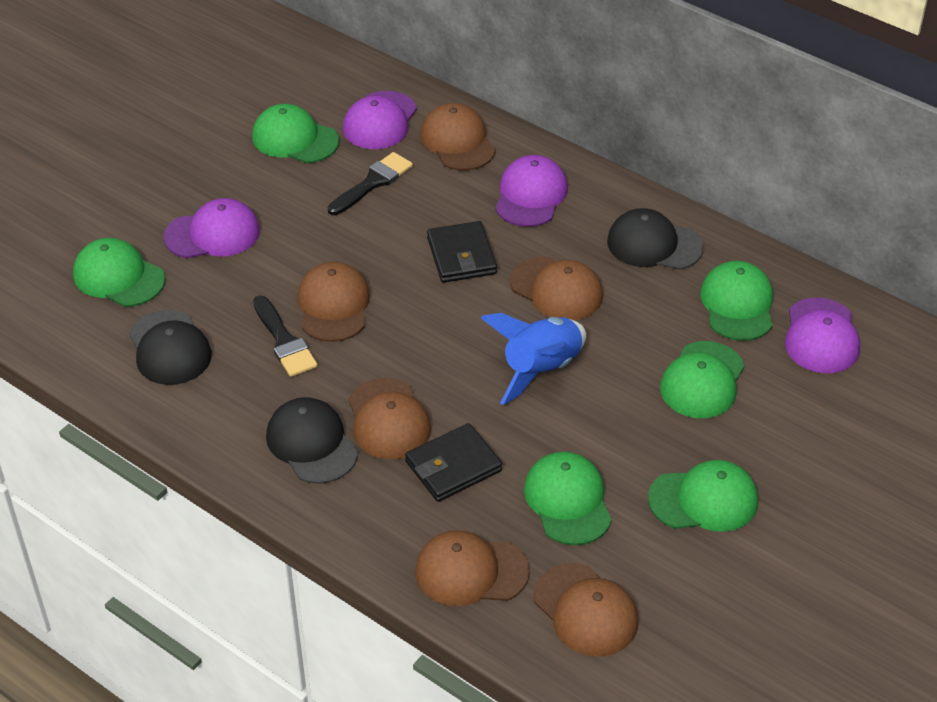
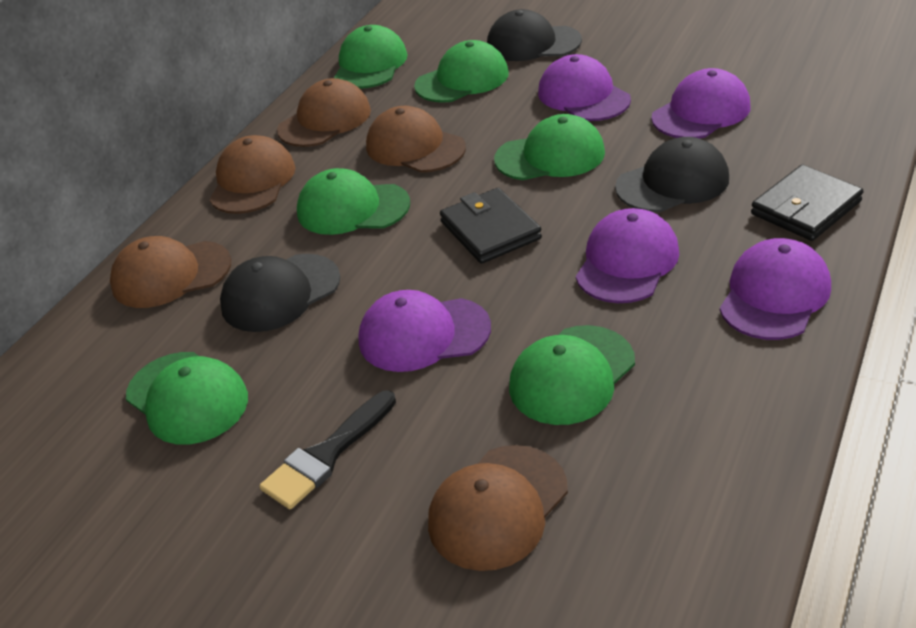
black brush: 2 -> 1
blue rocket: 1 -> 0
brown cap: 6 -> 5
purple cap: 4 -> 5

